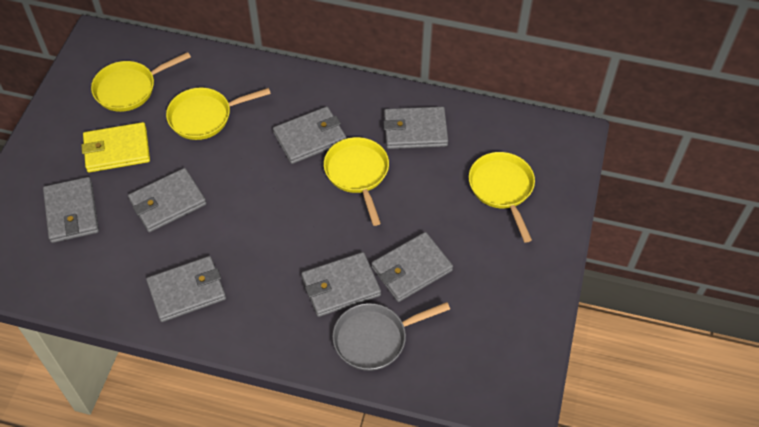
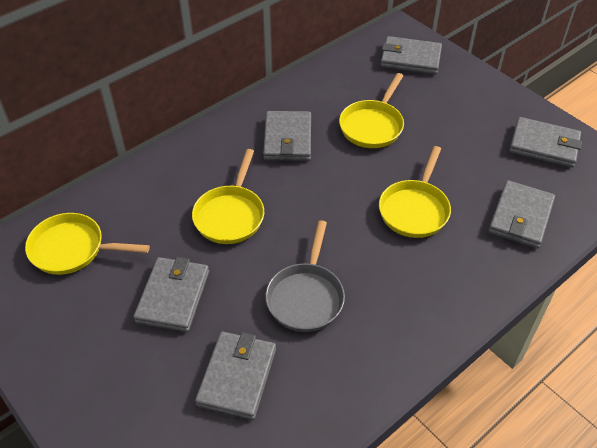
grey wallet: 7 -> 6
yellow wallet: 1 -> 0

